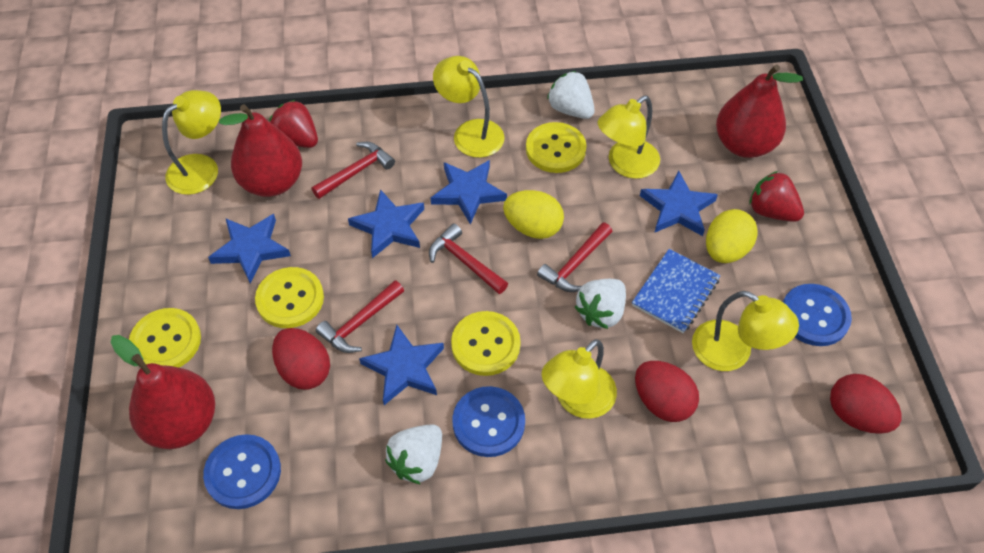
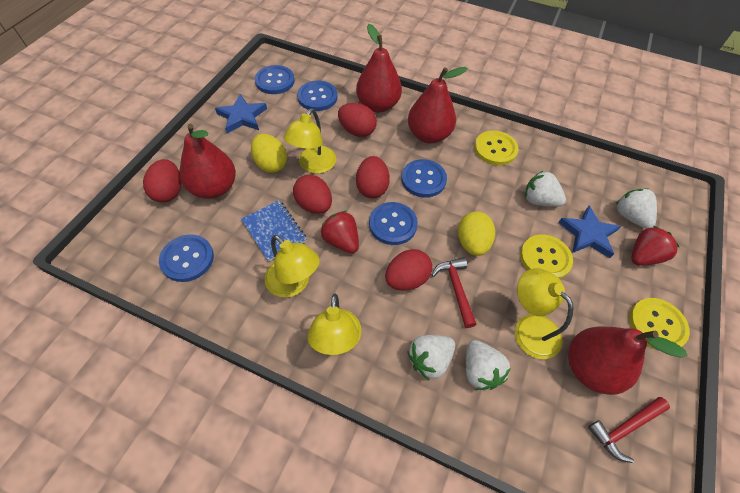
blue button: 3 -> 5
blue star: 5 -> 2
red egg: 3 -> 5
red hammer: 4 -> 2
red pear: 3 -> 4
white strawberry: 3 -> 4
yellow button: 4 -> 3
yellow lamp: 5 -> 4

